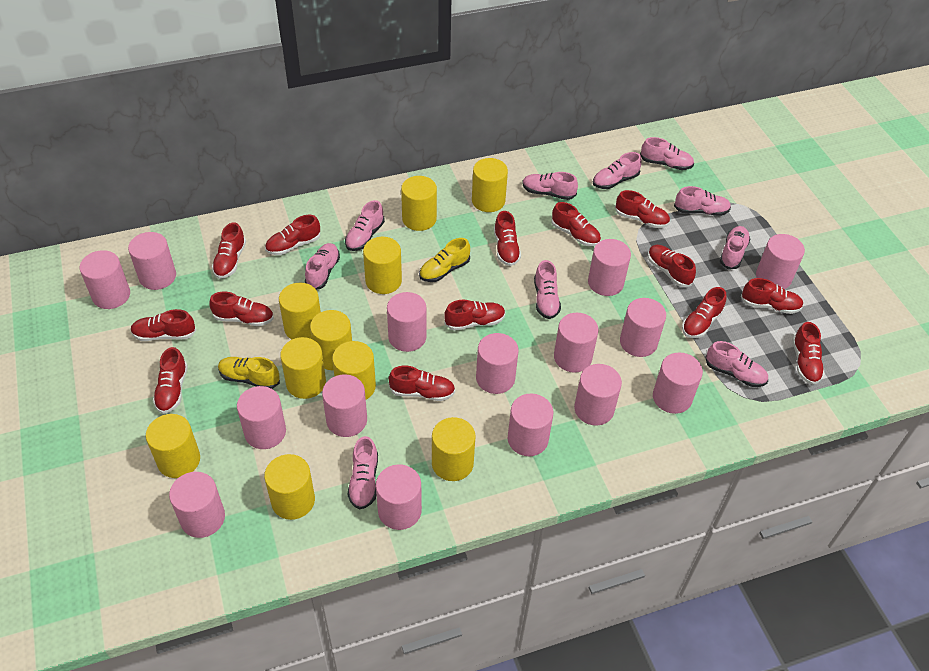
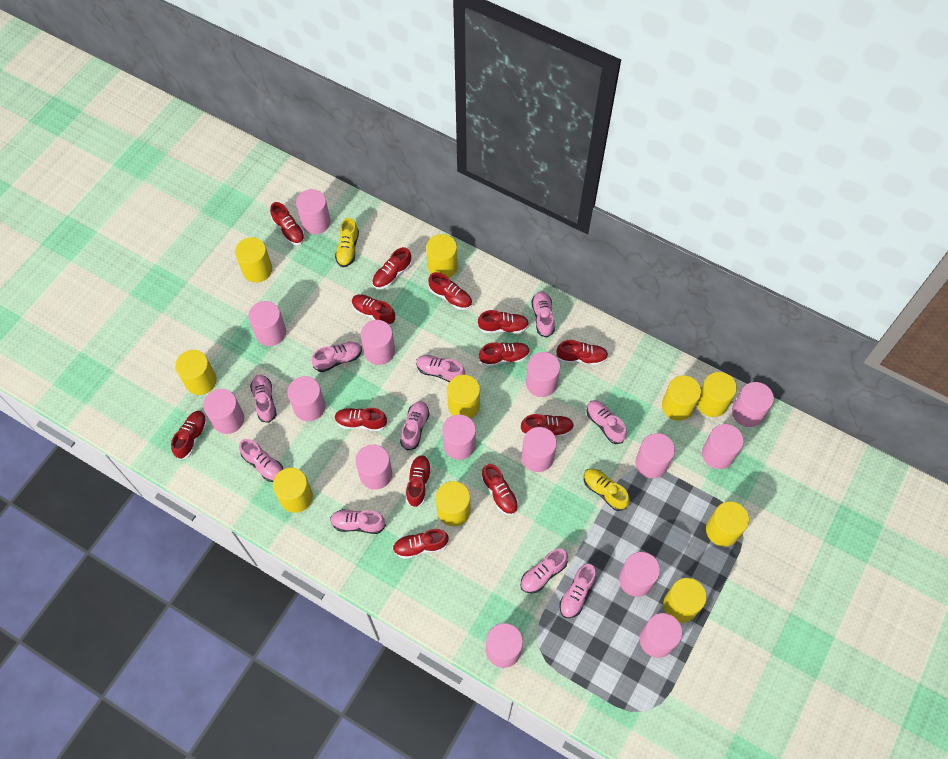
red shoe: 14 -> 13

